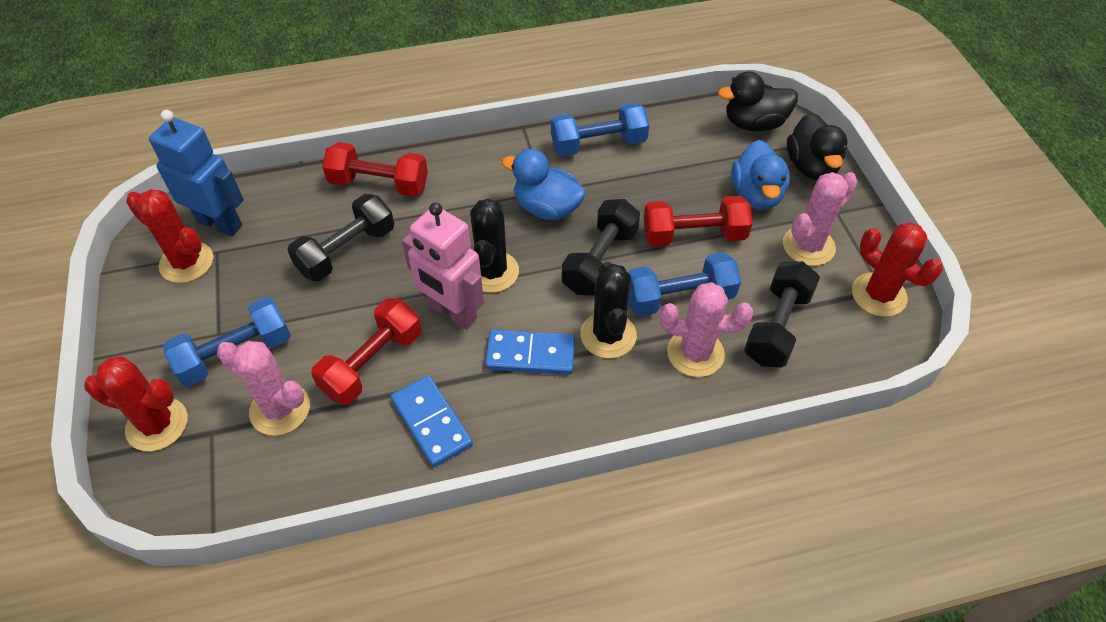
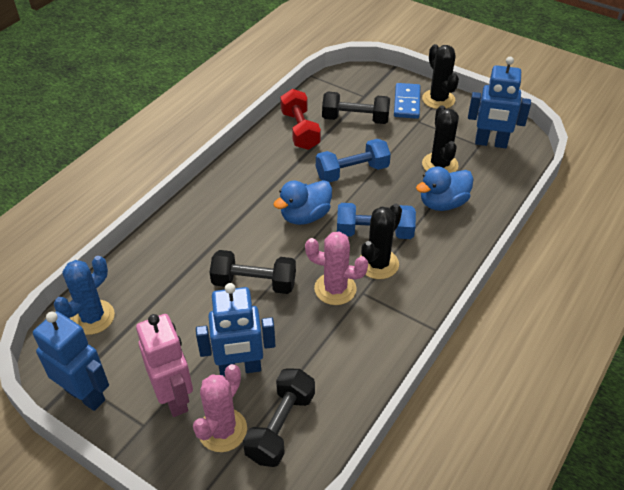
black cactus: 2 -> 3
black duck: 2 -> 0
blue cactus: 0 -> 1
blue domino: 2 -> 1
blue dumbbell: 3 -> 2
blue robot: 1 -> 3
pink cactus: 3 -> 2
red cactus: 3 -> 0
red dumbbell: 3 -> 1

